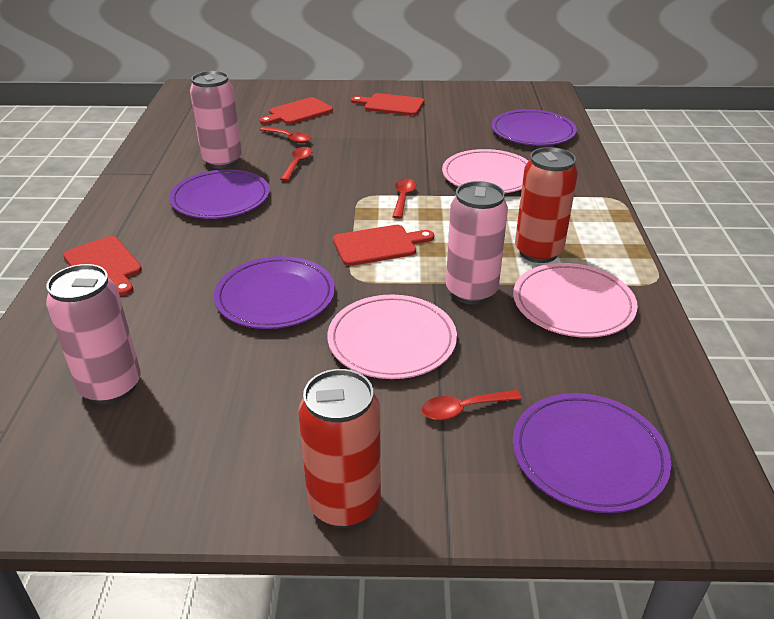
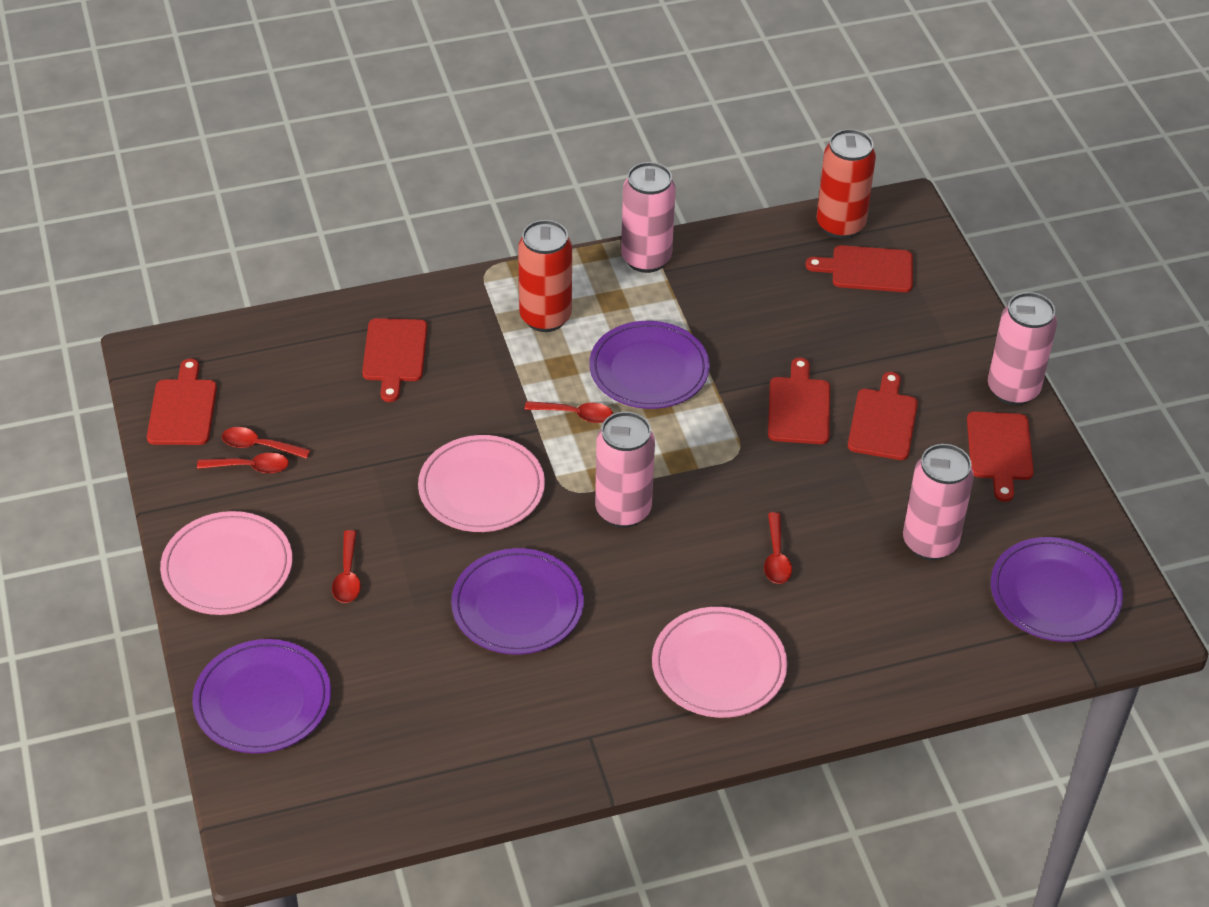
pink can: 3 -> 4
red cutting board: 4 -> 6
red spoon: 4 -> 5

